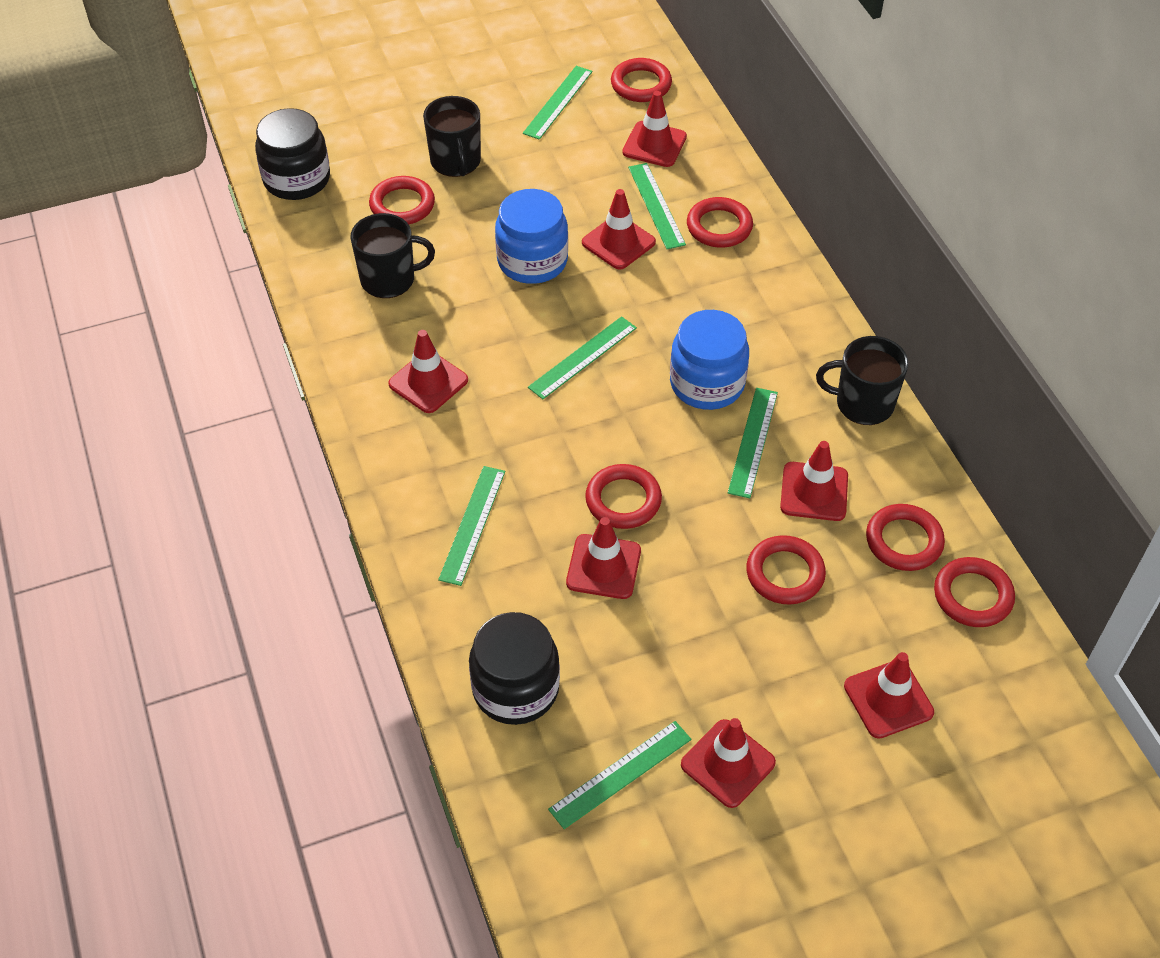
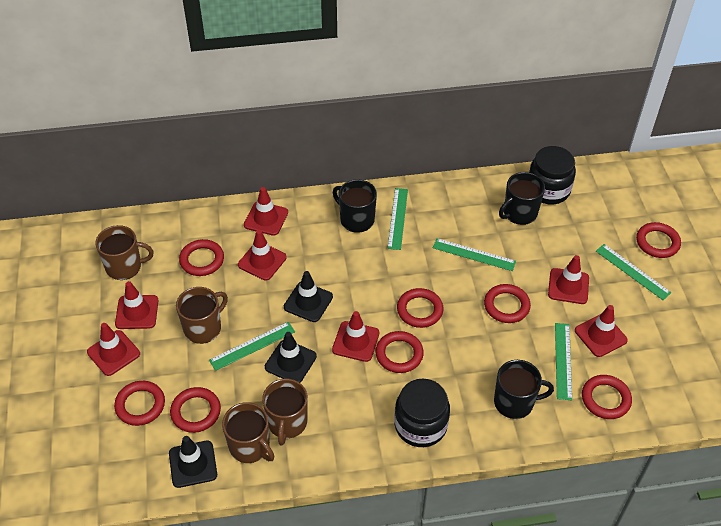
black traffic cone: 0 -> 3
blue jar: 2 -> 0
brown mug: 0 -> 4
green ruler: 6 -> 5
red ring: 7 -> 8

